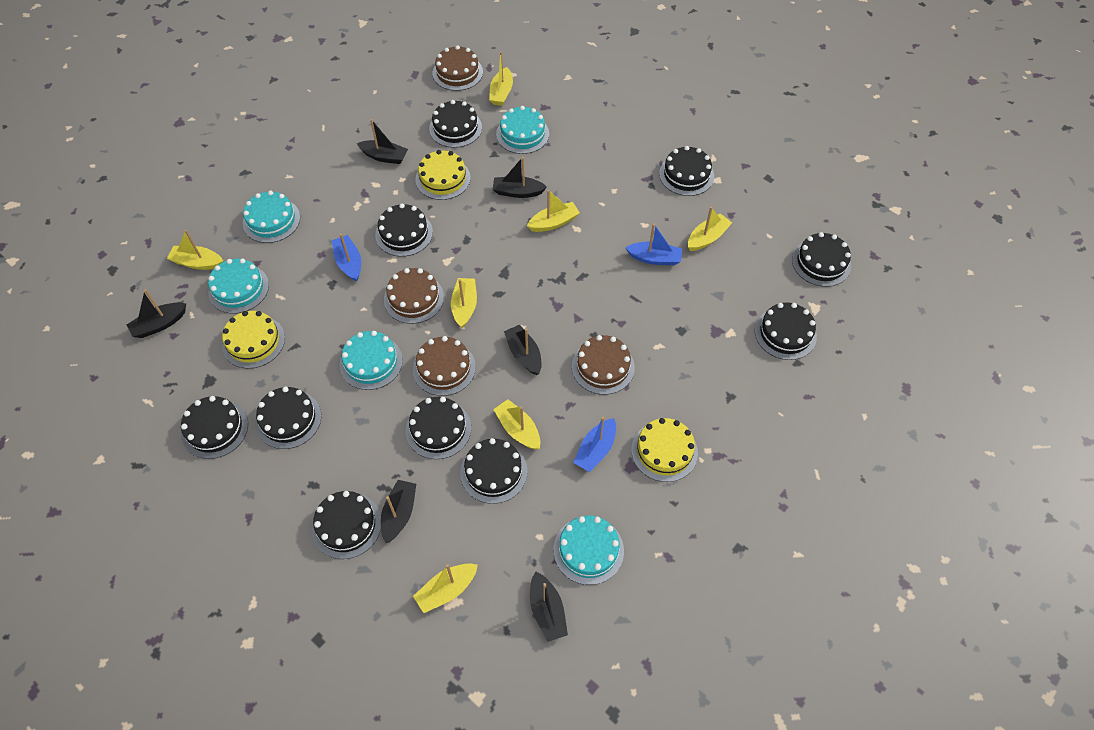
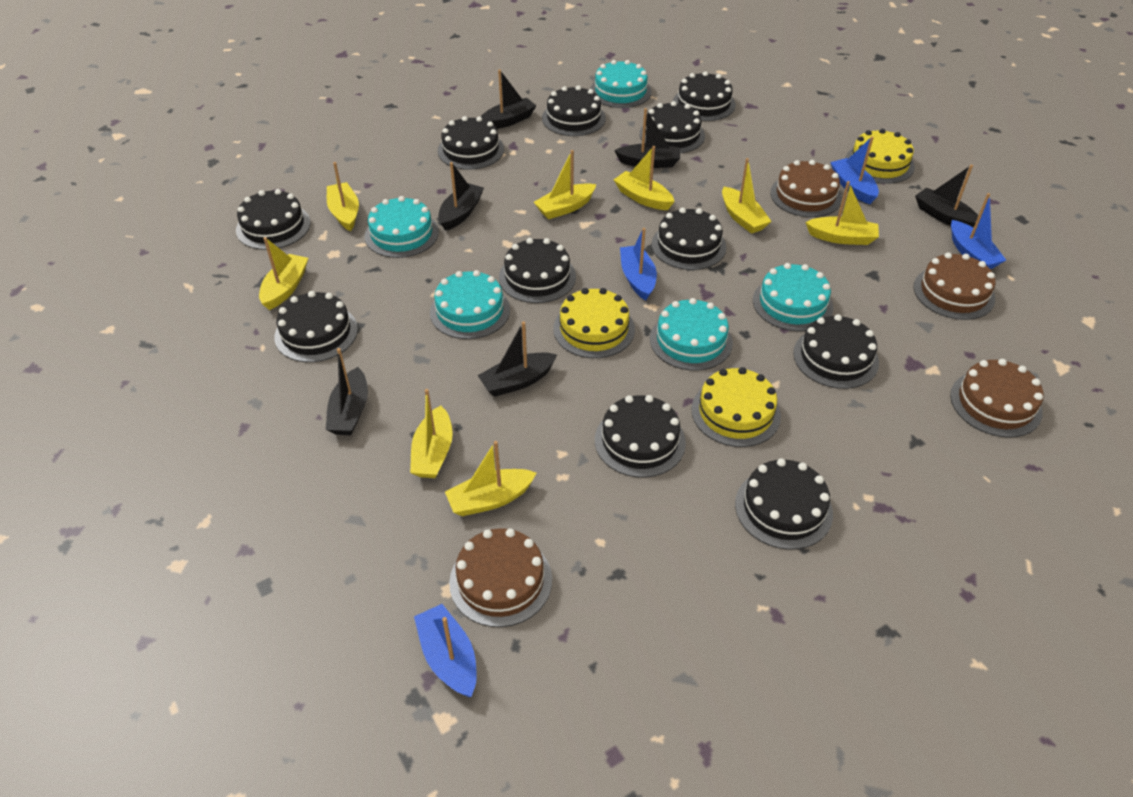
black cake: 10 -> 11
blue boat: 3 -> 4
yellow boat: 7 -> 8

